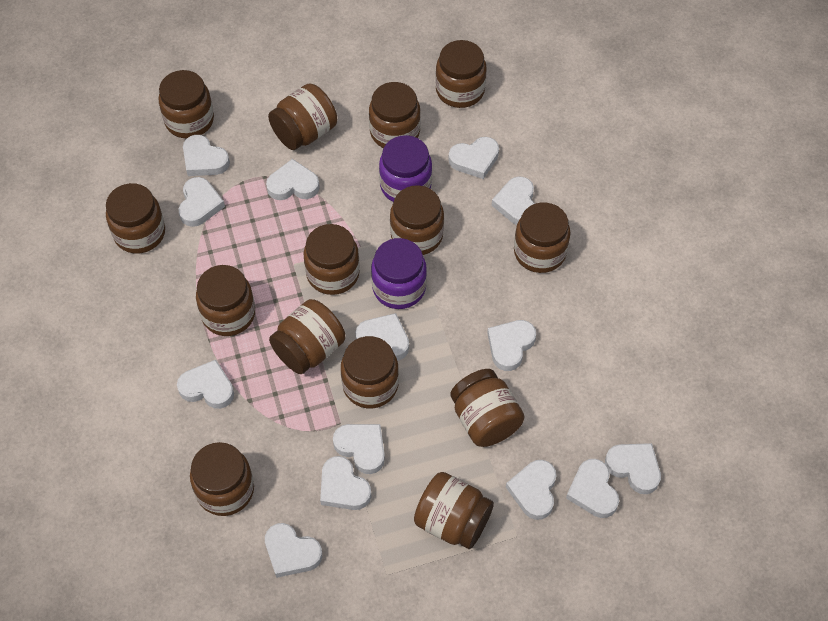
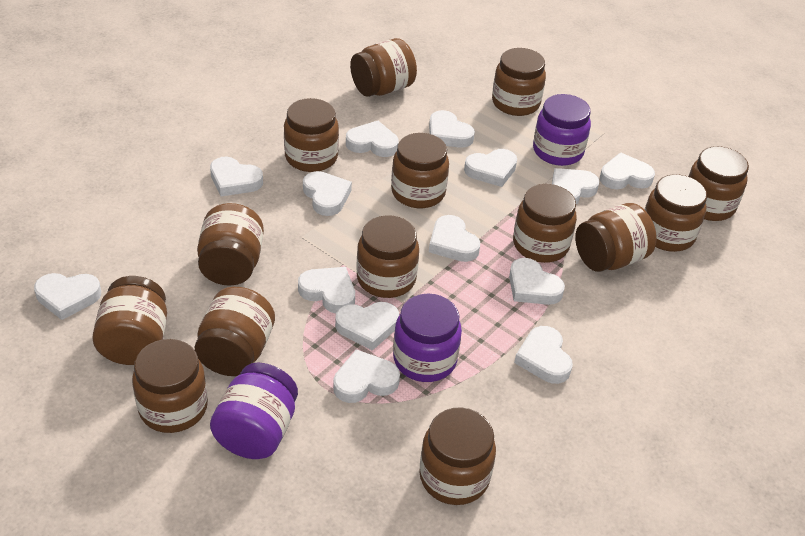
purple jar: 2 -> 3

